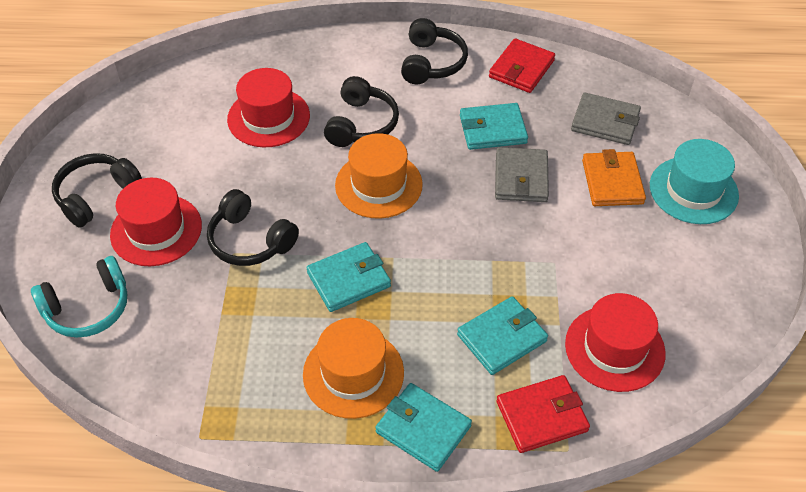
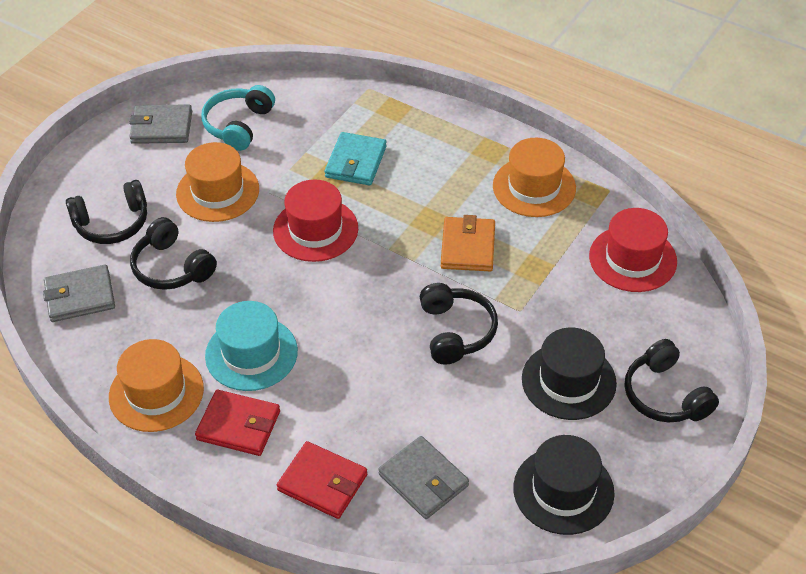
black hat: 0 -> 2
grey wallet: 2 -> 3
orange hat: 2 -> 3
red hat: 3 -> 2
turquoise wallet: 4 -> 1

